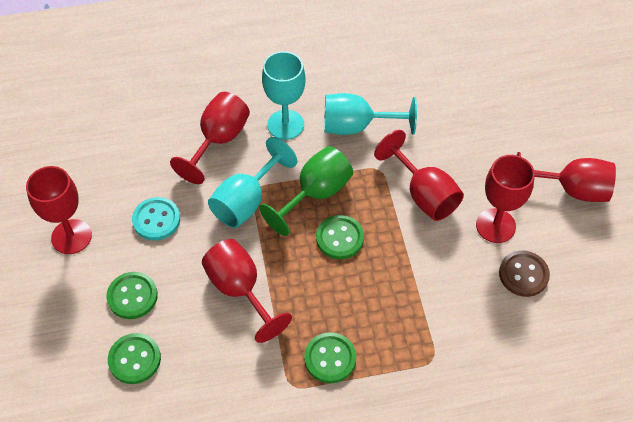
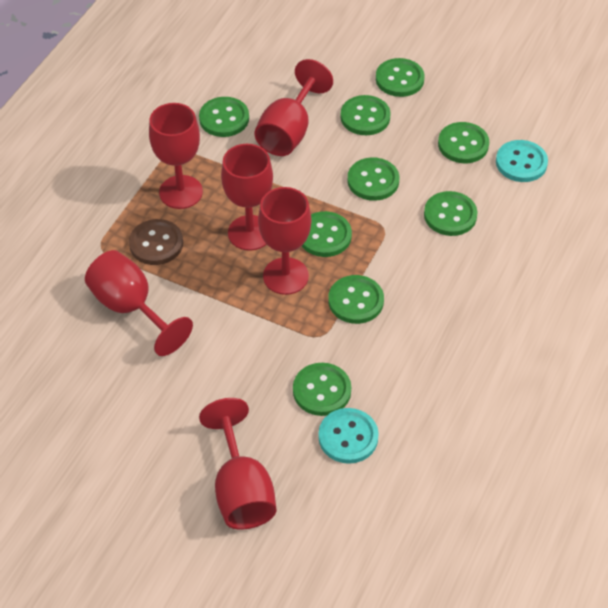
green button: 4 -> 9
green goblet: 1 -> 0
turquoise button: 1 -> 2
turquoise goblet: 3 -> 0

